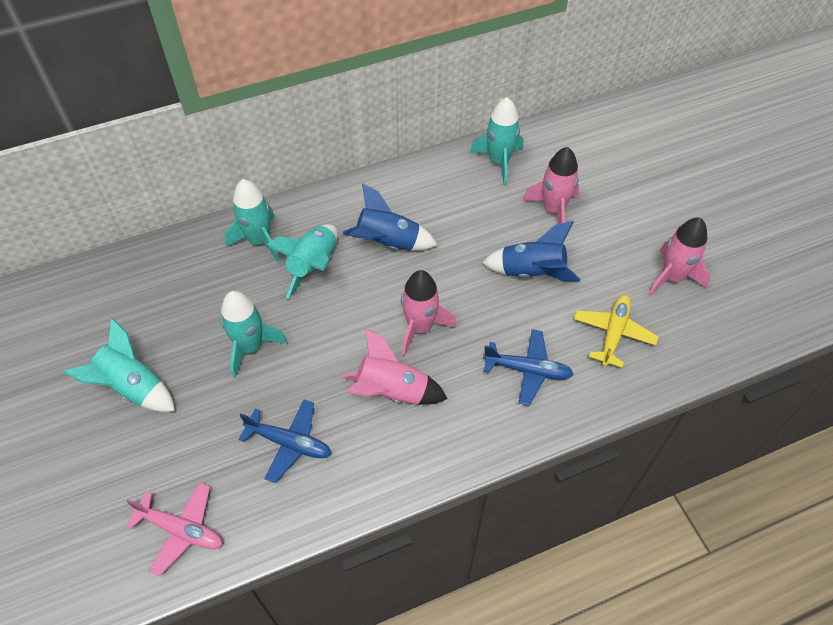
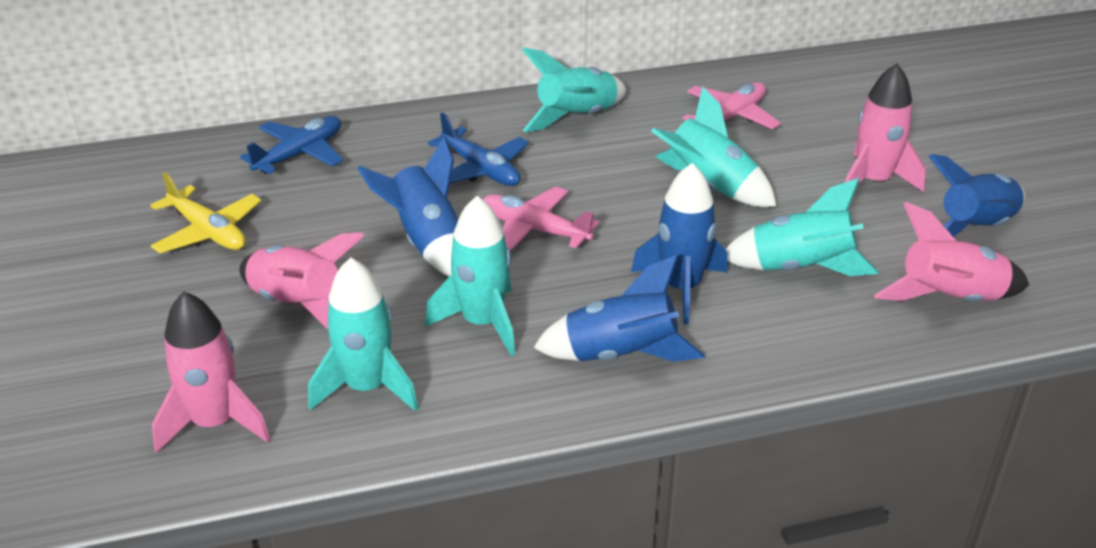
blue rocket: 2 -> 4
pink plane: 1 -> 2

